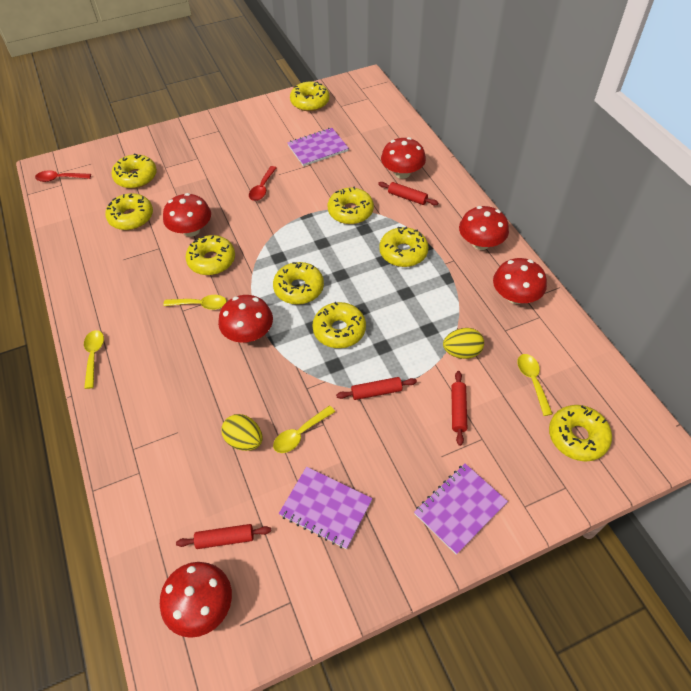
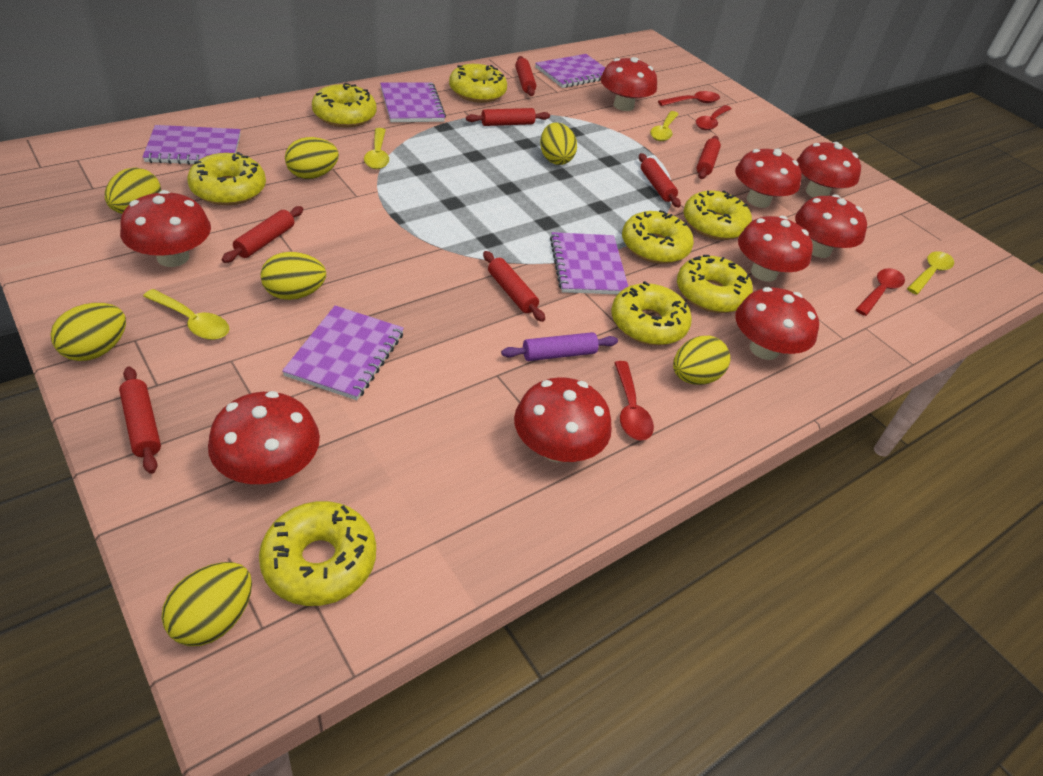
purple notebook: 3 -> 5
purple rolling pin: 0 -> 1
red mushroom: 6 -> 9
red rolling pin: 4 -> 7
red spoon: 2 -> 4
yellow donut: 9 -> 8
yellow egg: 2 -> 7

